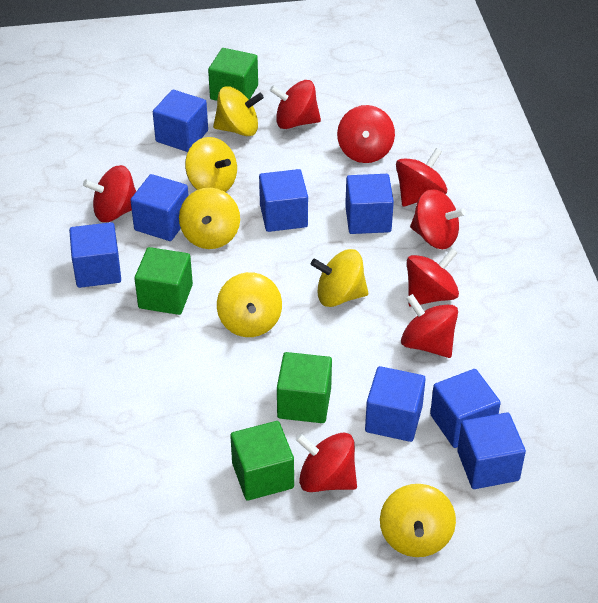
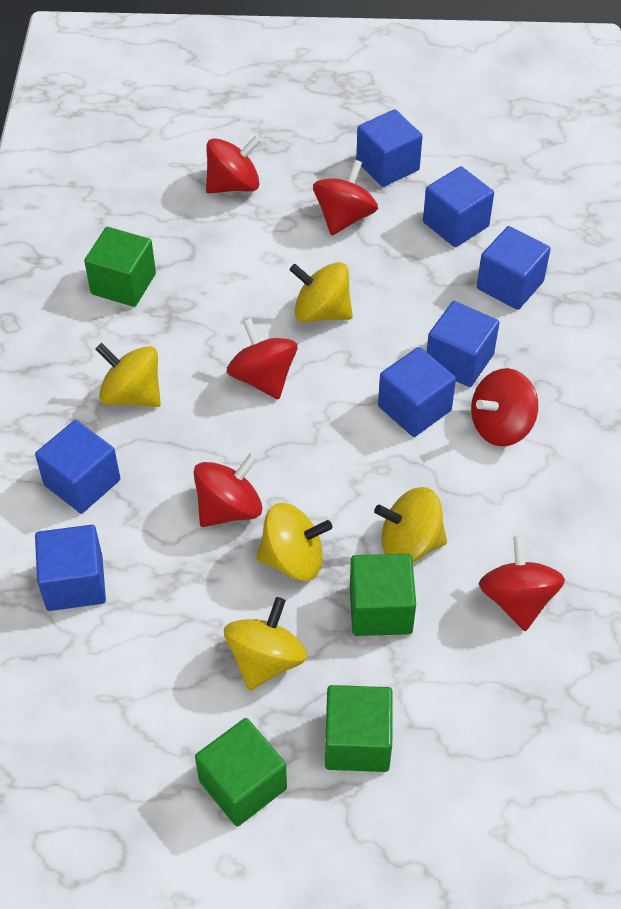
blue cube: 8 -> 7
red spinning top: 8 -> 6
yellow spinning top: 6 -> 5

